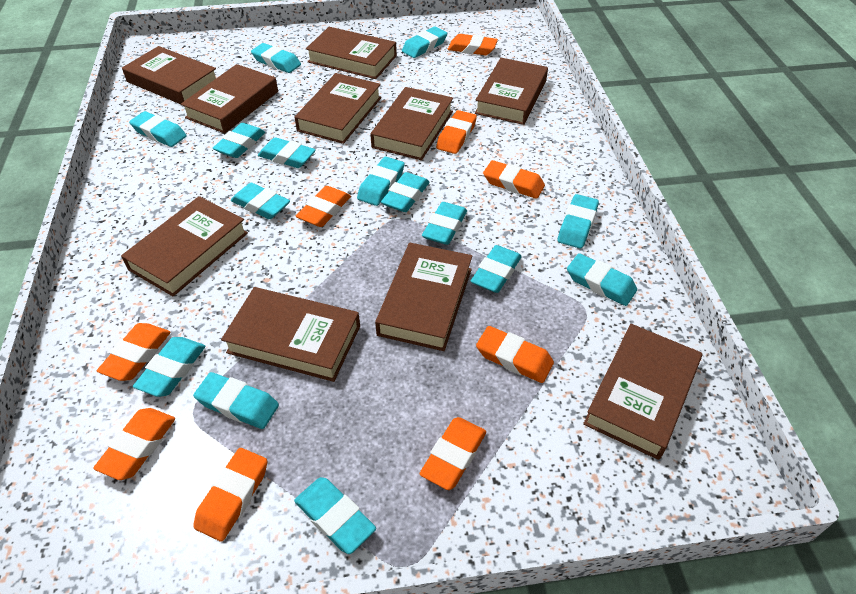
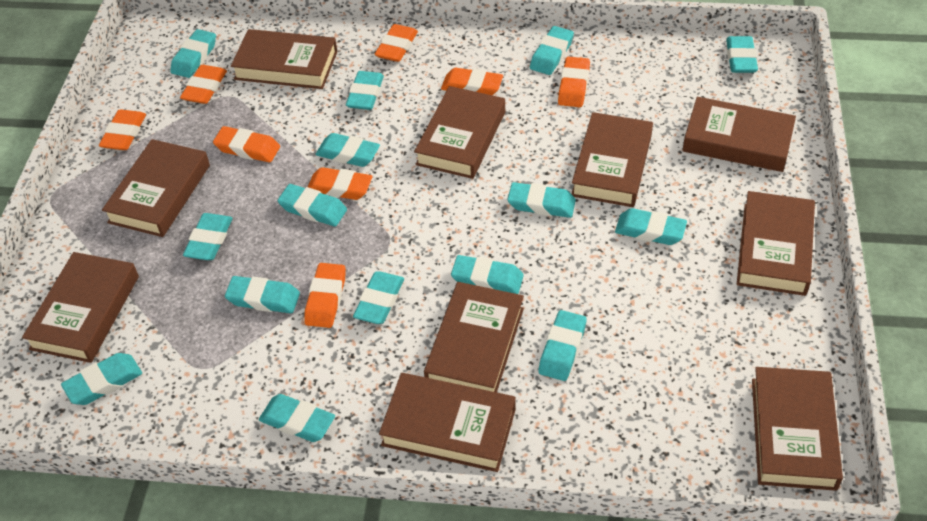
orange eraser: 9 -> 8

